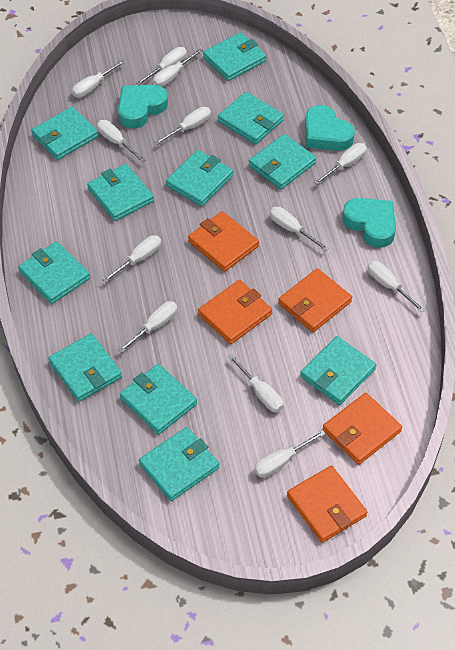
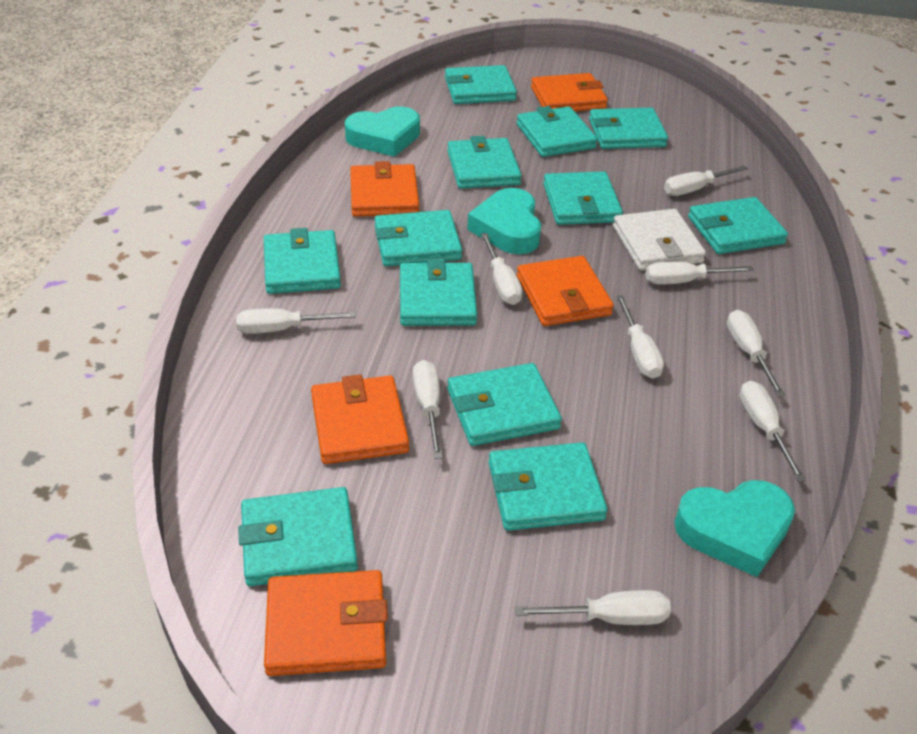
turquoise wallet: 11 -> 12
white screwdriver: 12 -> 9
white wallet: 0 -> 1

